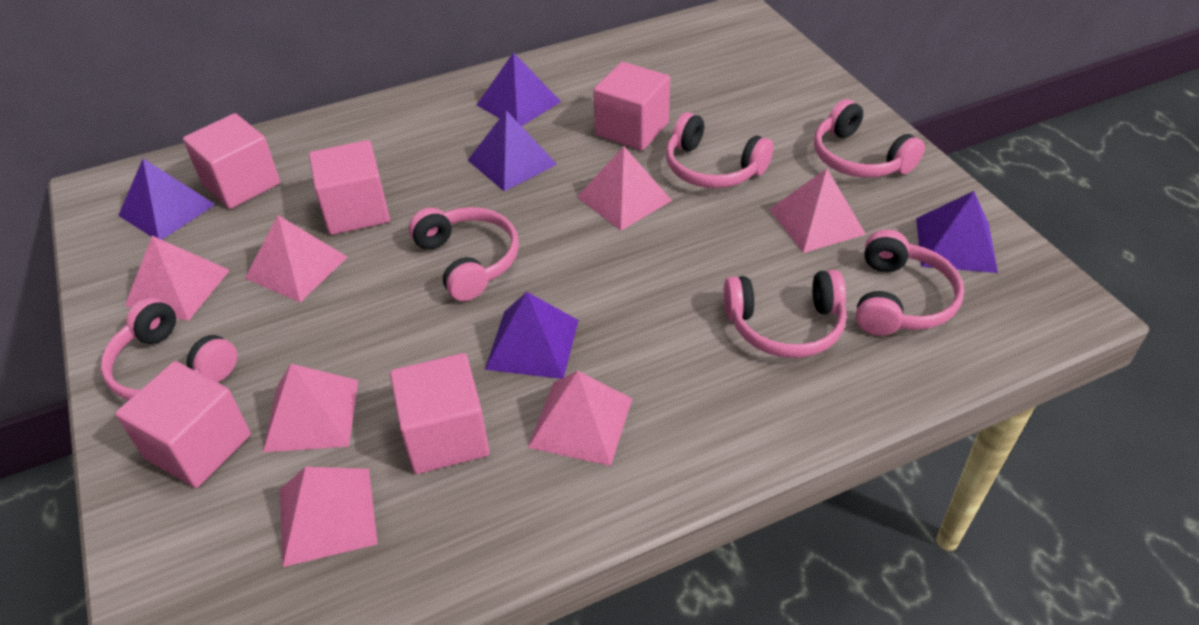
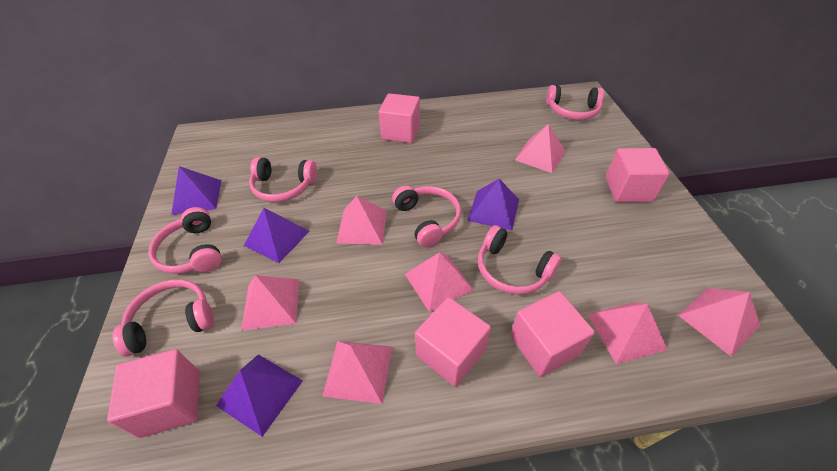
purple pyramid: 5 -> 4

